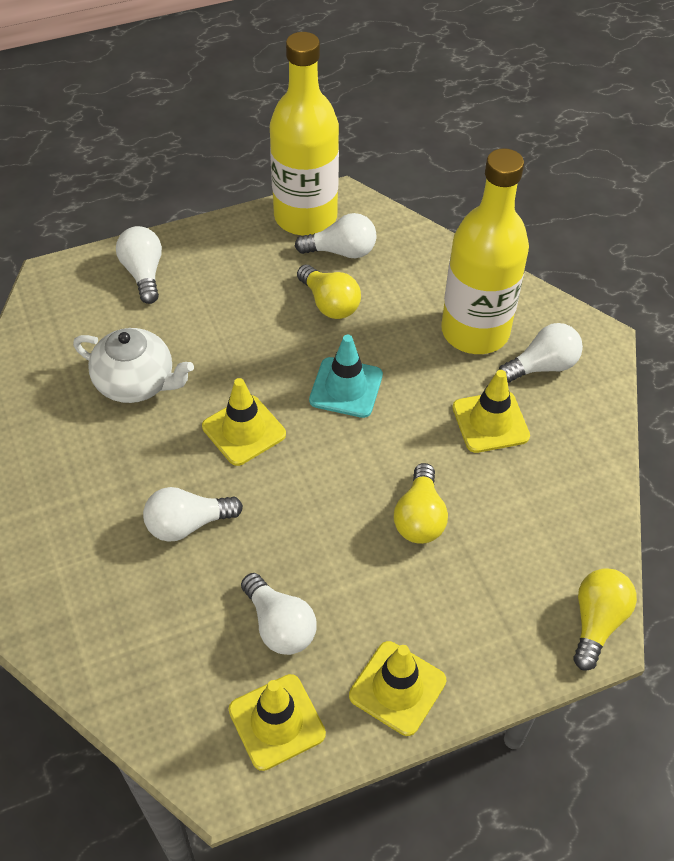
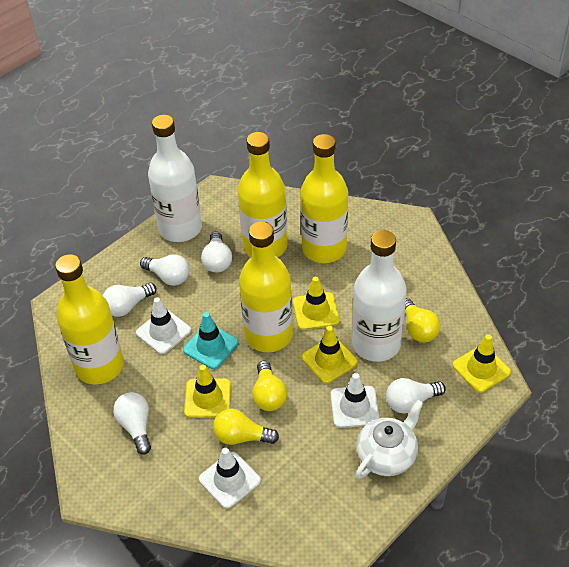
white bottle: 0 -> 2
white traffic cone: 0 -> 3
yellow bottle: 2 -> 4

